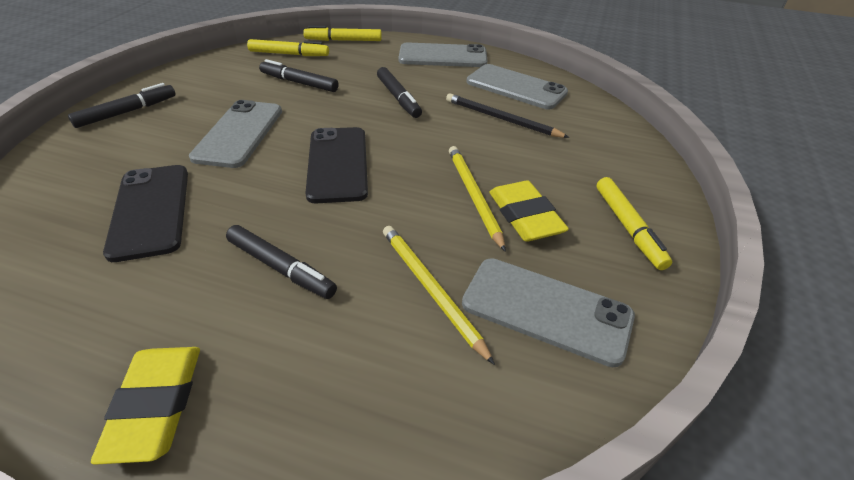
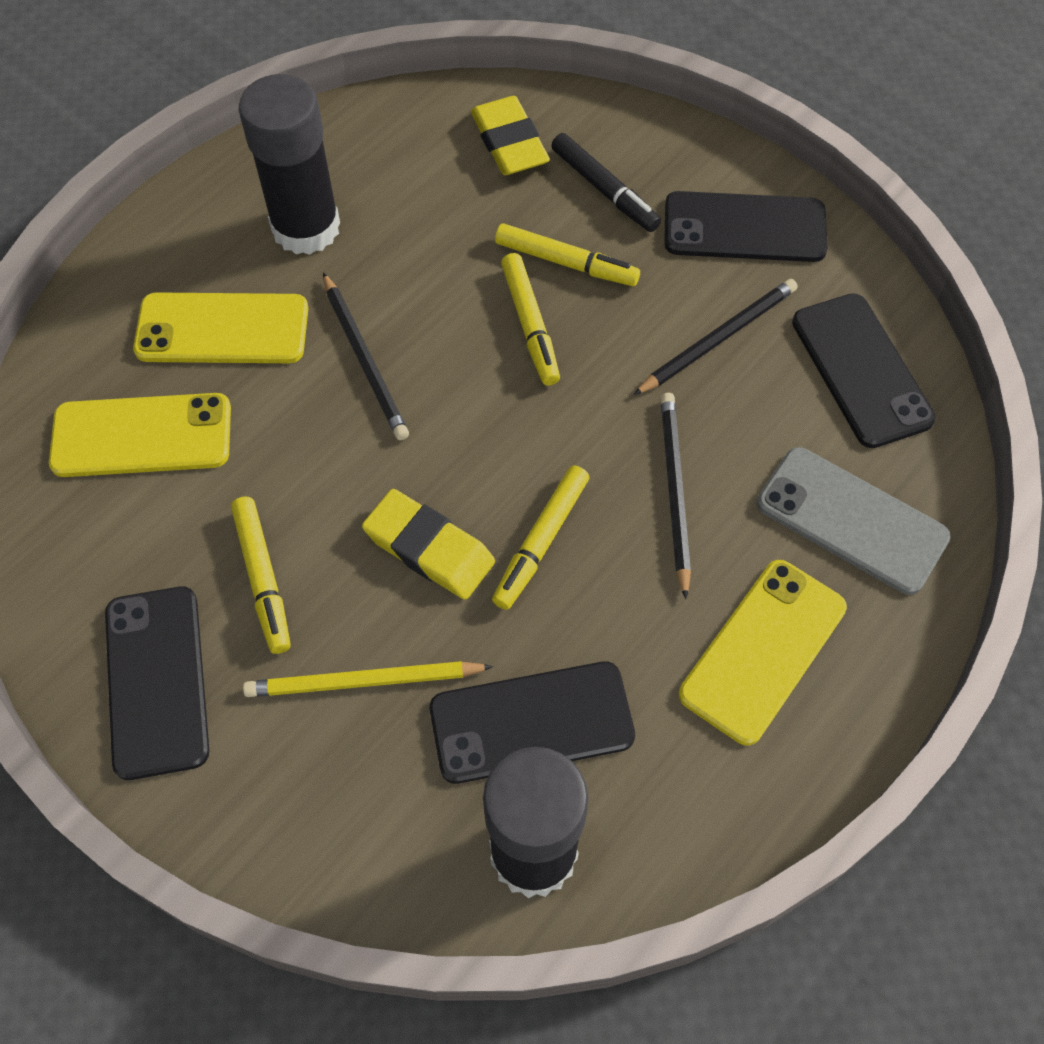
black glue stick: 0 -> 2
black marker: 4 -> 1
black pencil: 1 -> 3
black phone: 2 -> 4
grey phone: 4 -> 1
yellow marker: 3 -> 4
yellow pencil: 2 -> 1
yellow phone: 0 -> 3

